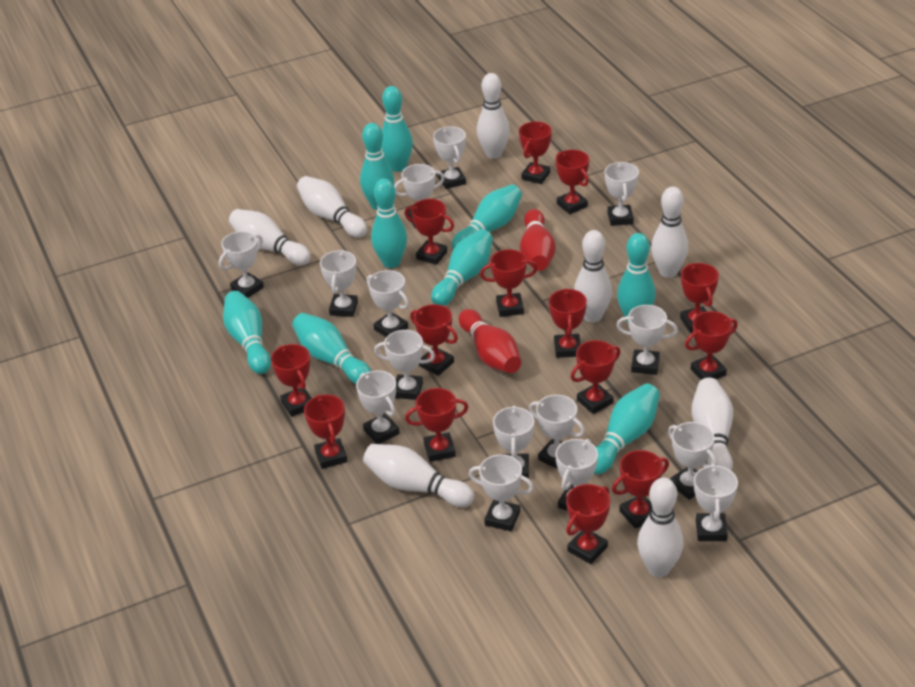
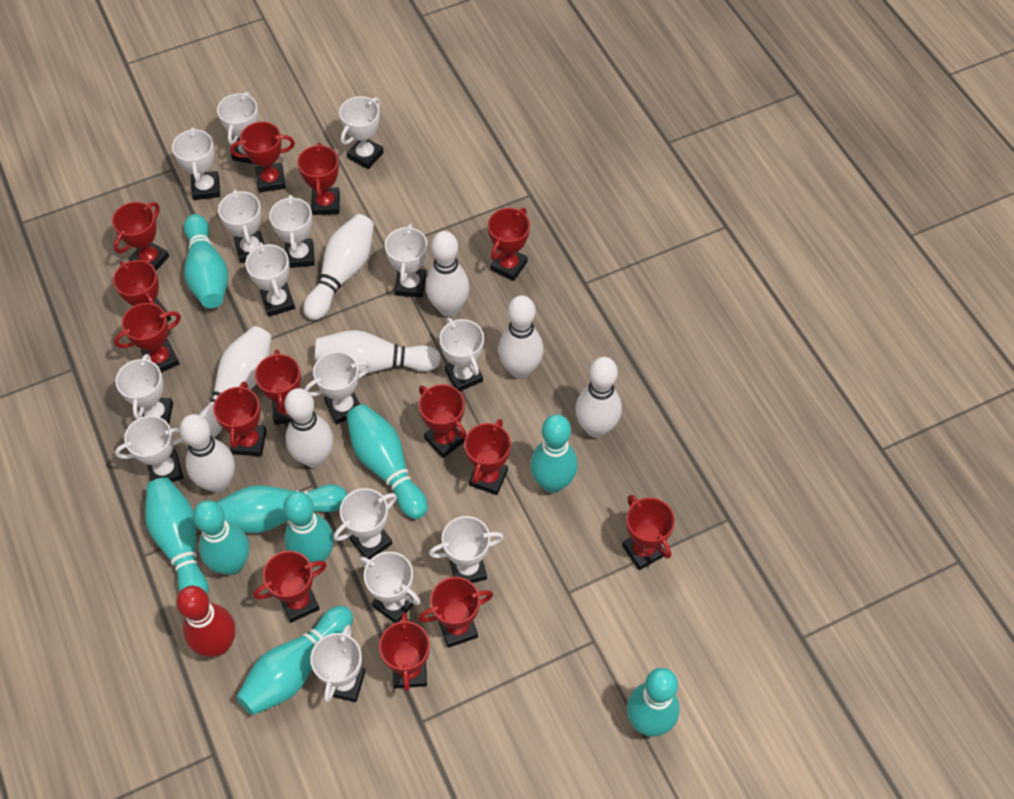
red bowling pin: 2 -> 1

